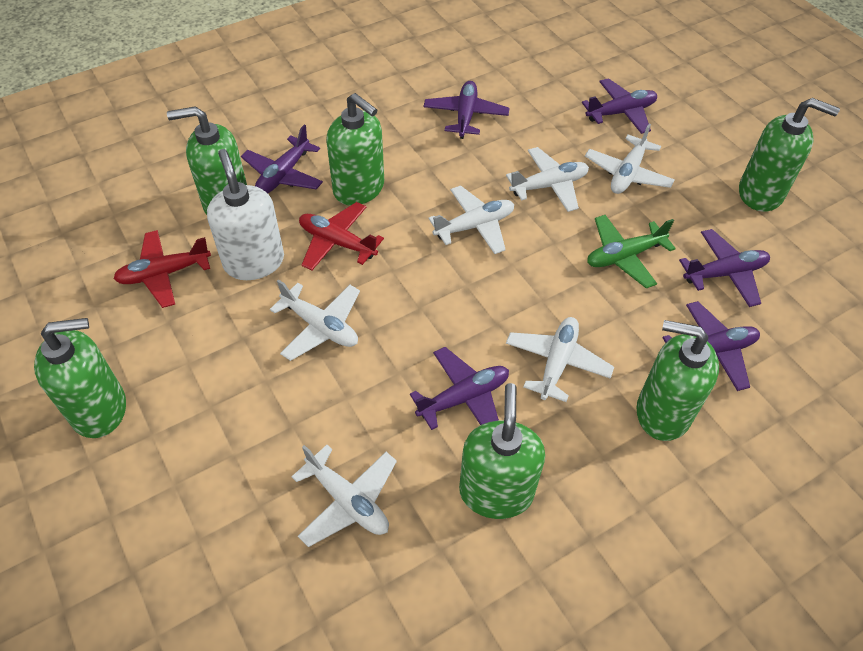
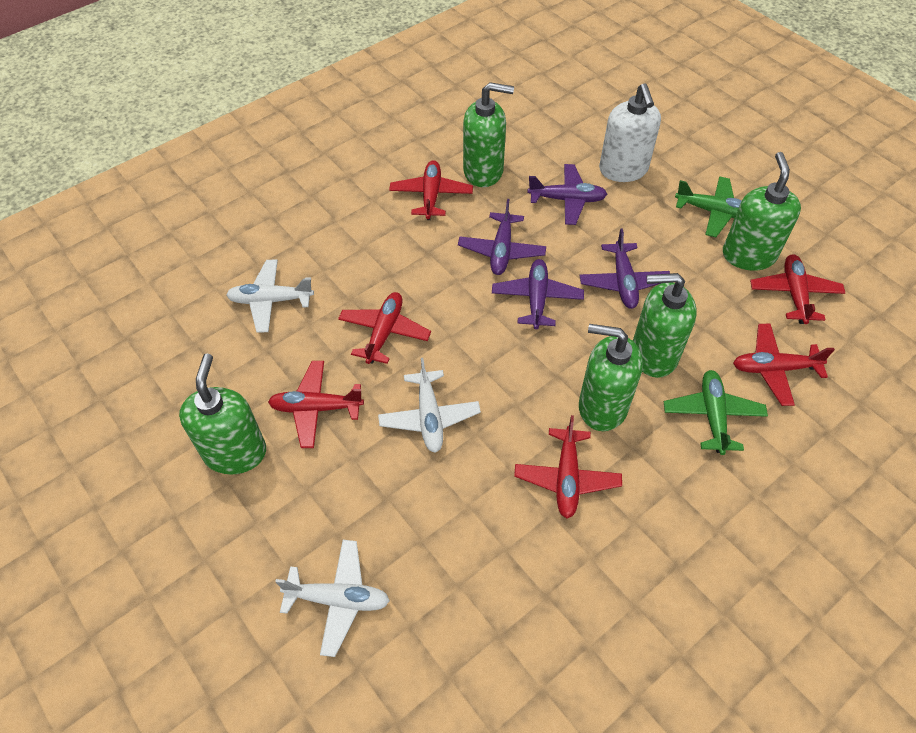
green plane: 1 -> 2
green soap dispenser: 6 -> 5
purple plane: 6 -> 4
red plane: 2 -> 6
white plane: 6 -> 3

